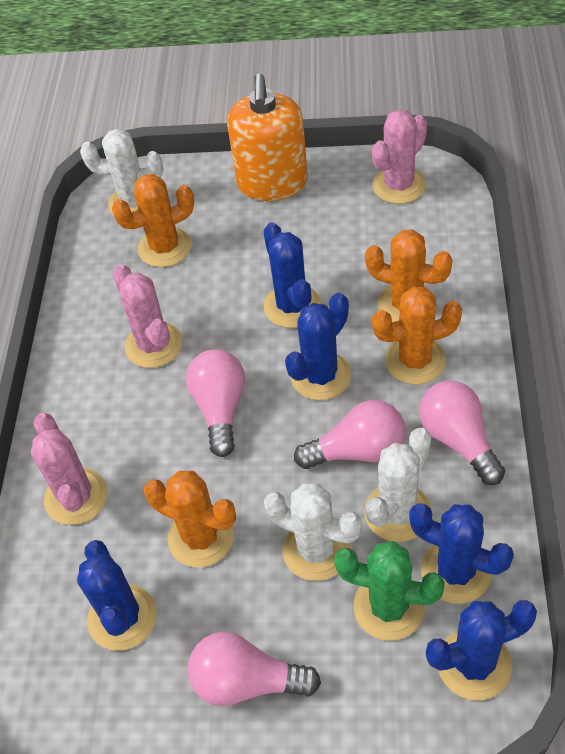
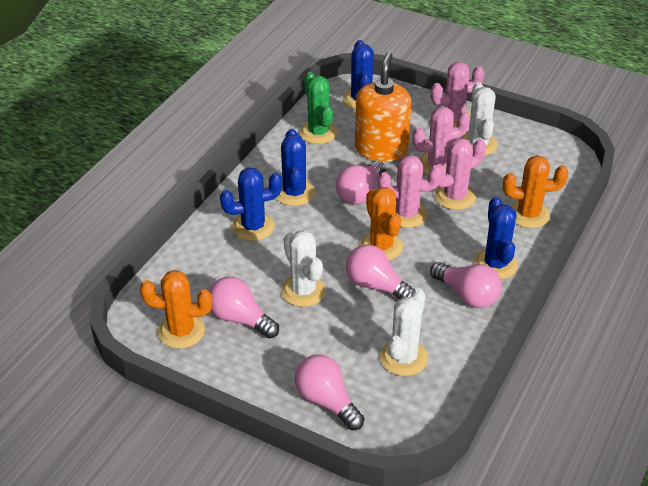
blue cactus: 5 -> 4
orange cactus: 4 -> 3
pink cactus: 3 -> 4
pink light bulb: 4 -> 5

